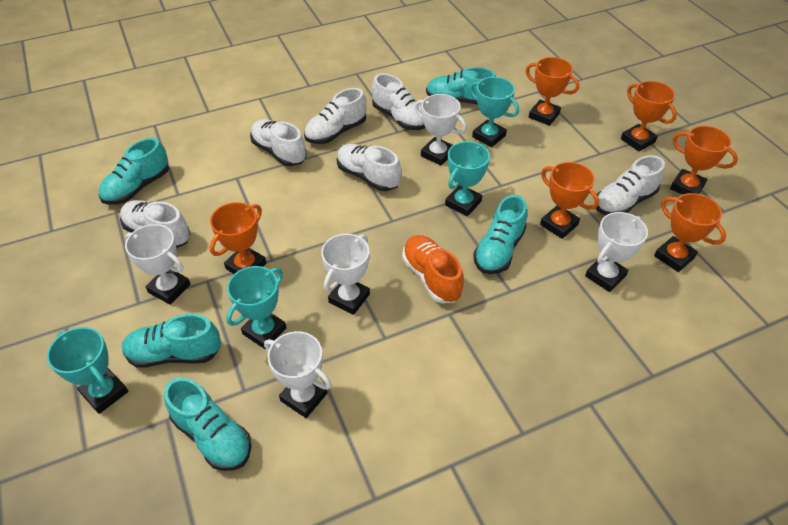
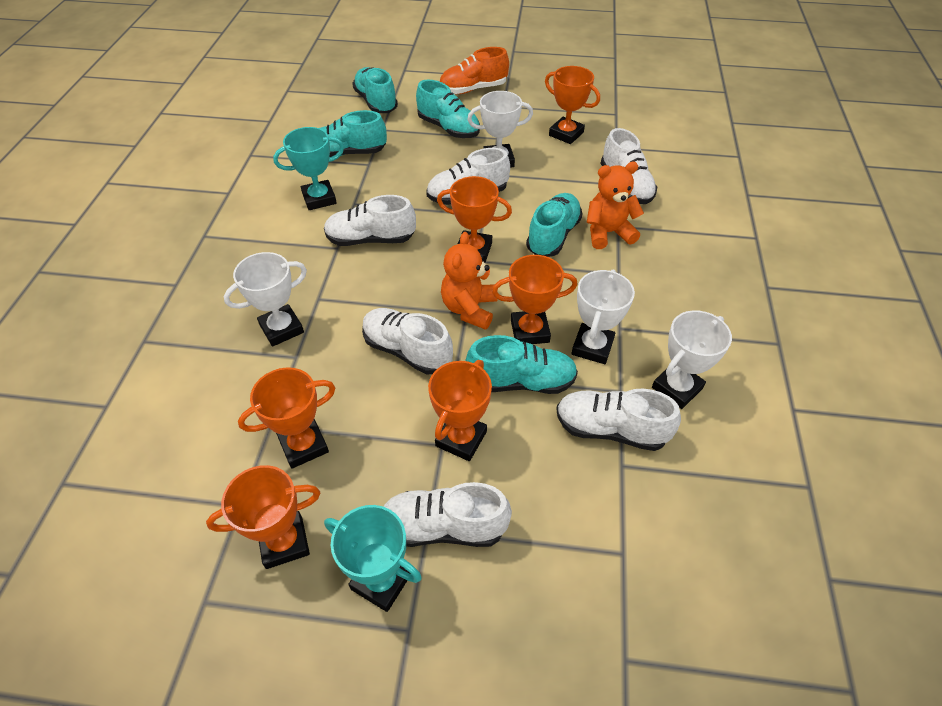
orange teddy bear: 0 -> 2
turquoise trophy: 4 -> 2
white trophy: 5 -> 4

